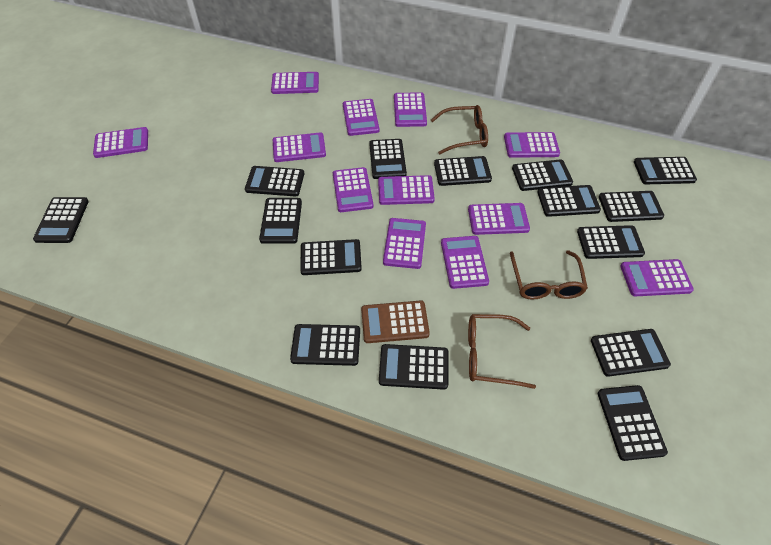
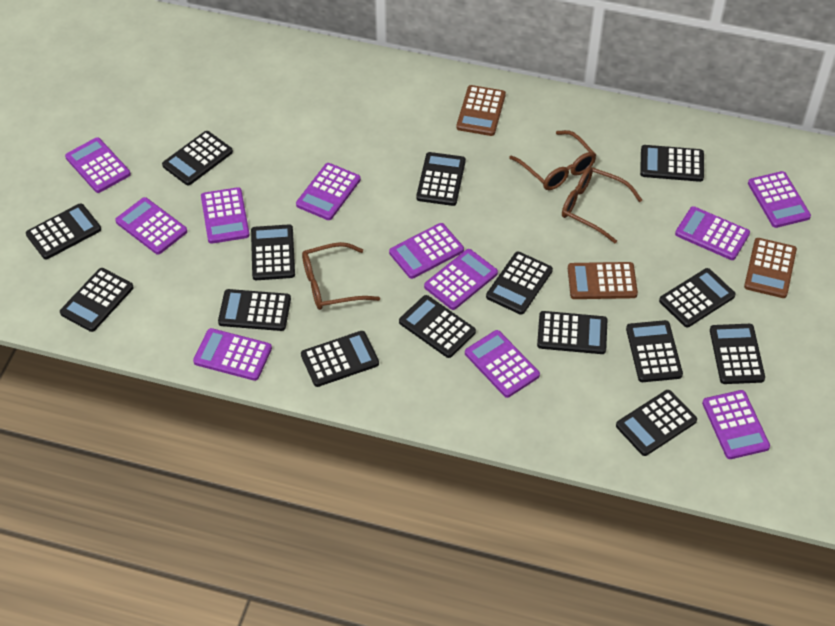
brown calculator: 1 -> 3
purple calculator: 12 -> 11

